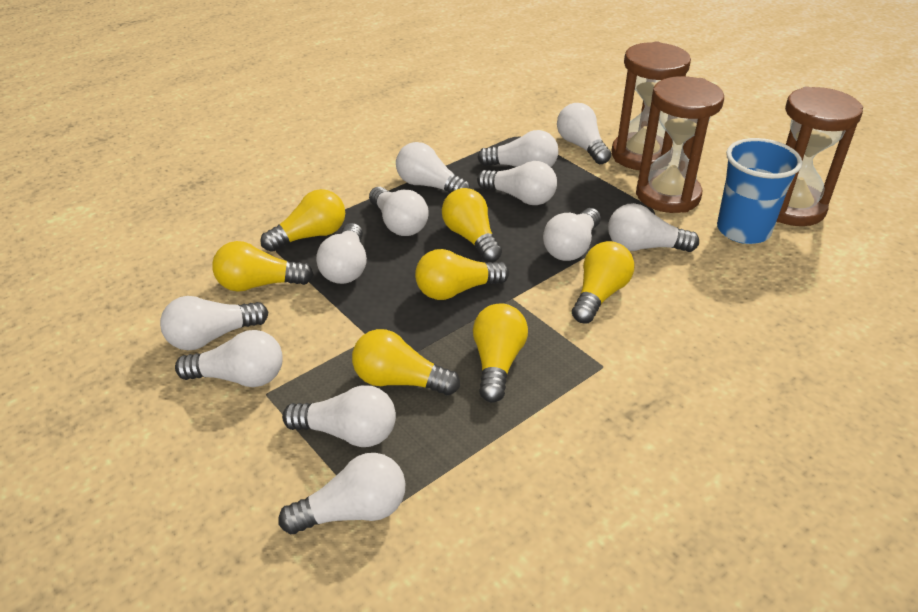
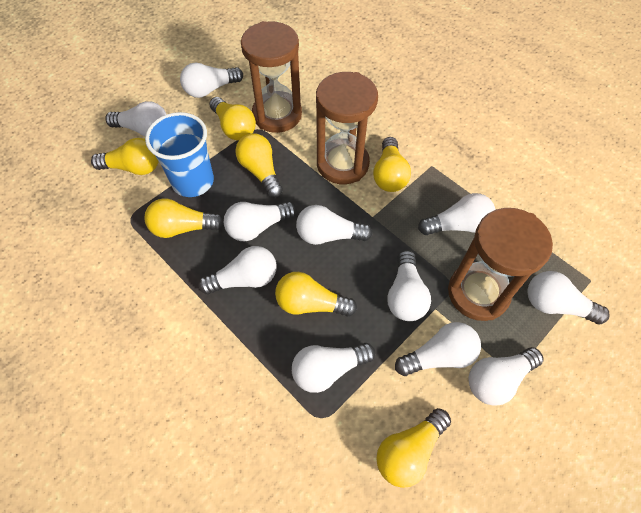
white light bulb: 12 -> 11

